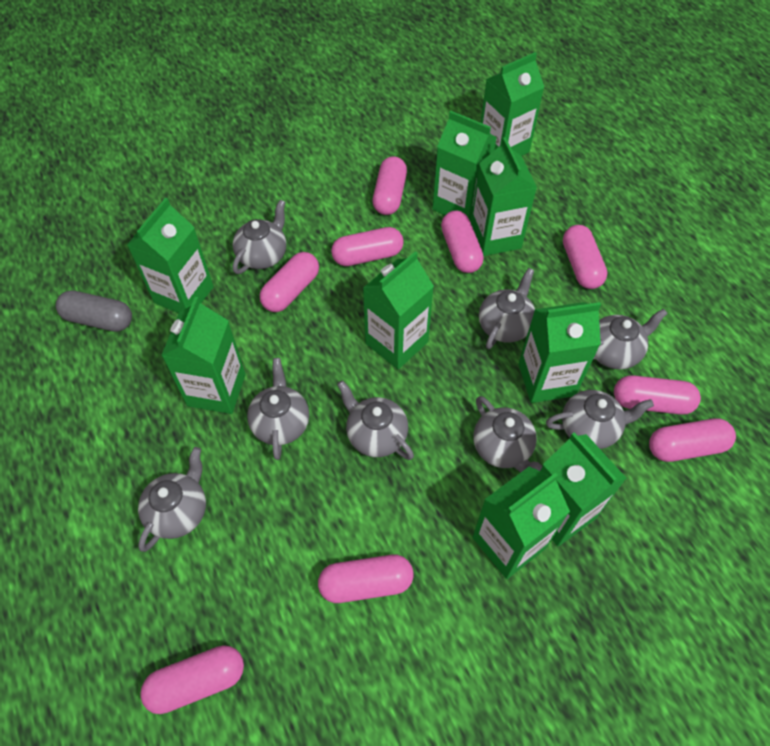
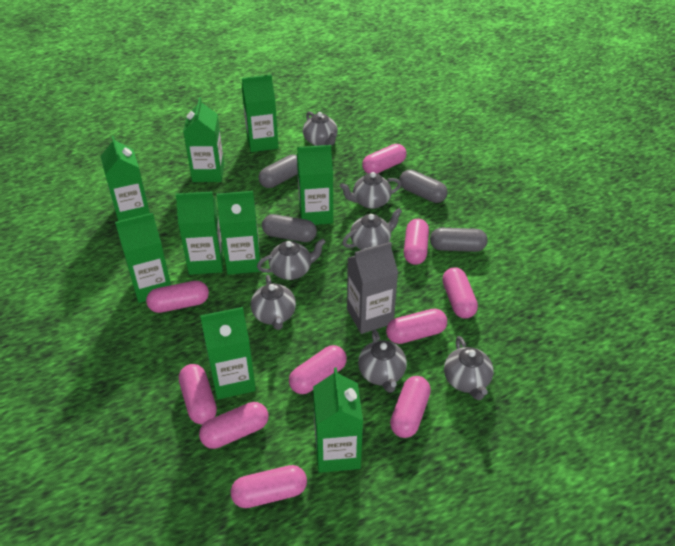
grey capsule: 1 -> 4
grey carton: 0 -> 1
grey teapot: 8 -> 7
pink capsule: 9 -> 10

